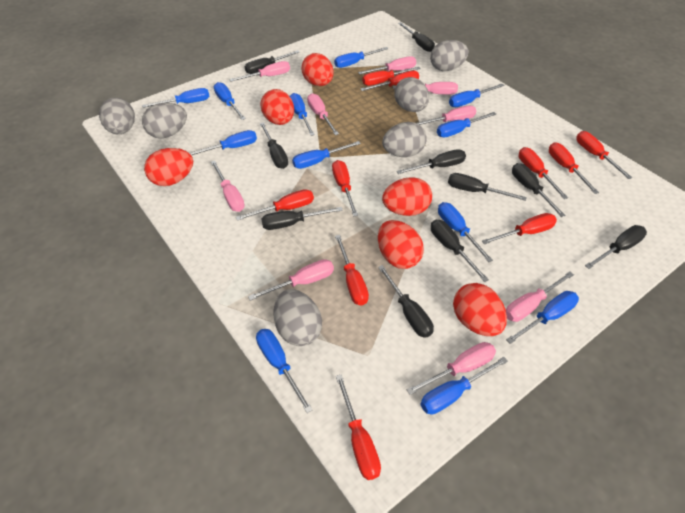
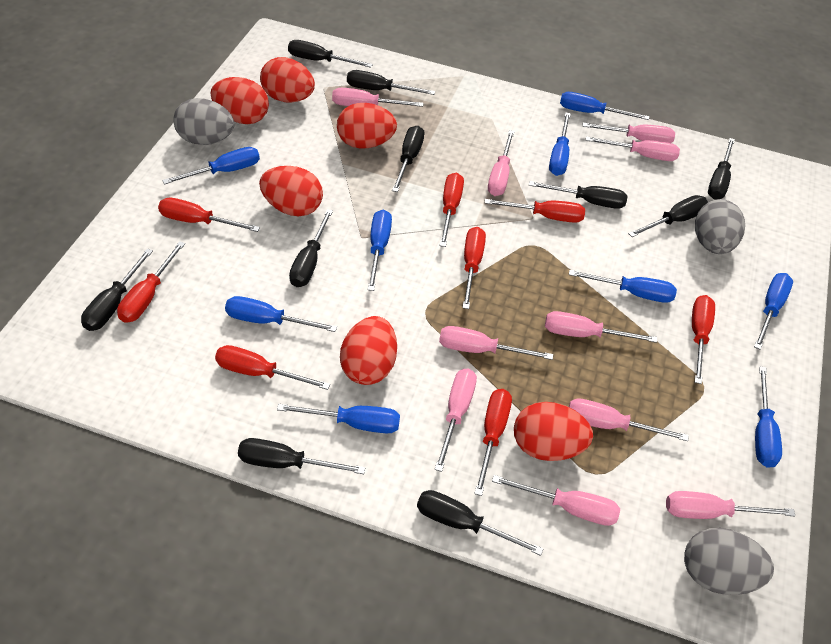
blue screwdriver: 12 -> 9
grey egg: 6 -> 3
pink screwdriver: 9 -> 10
red screwdriver: 10 -> 8

